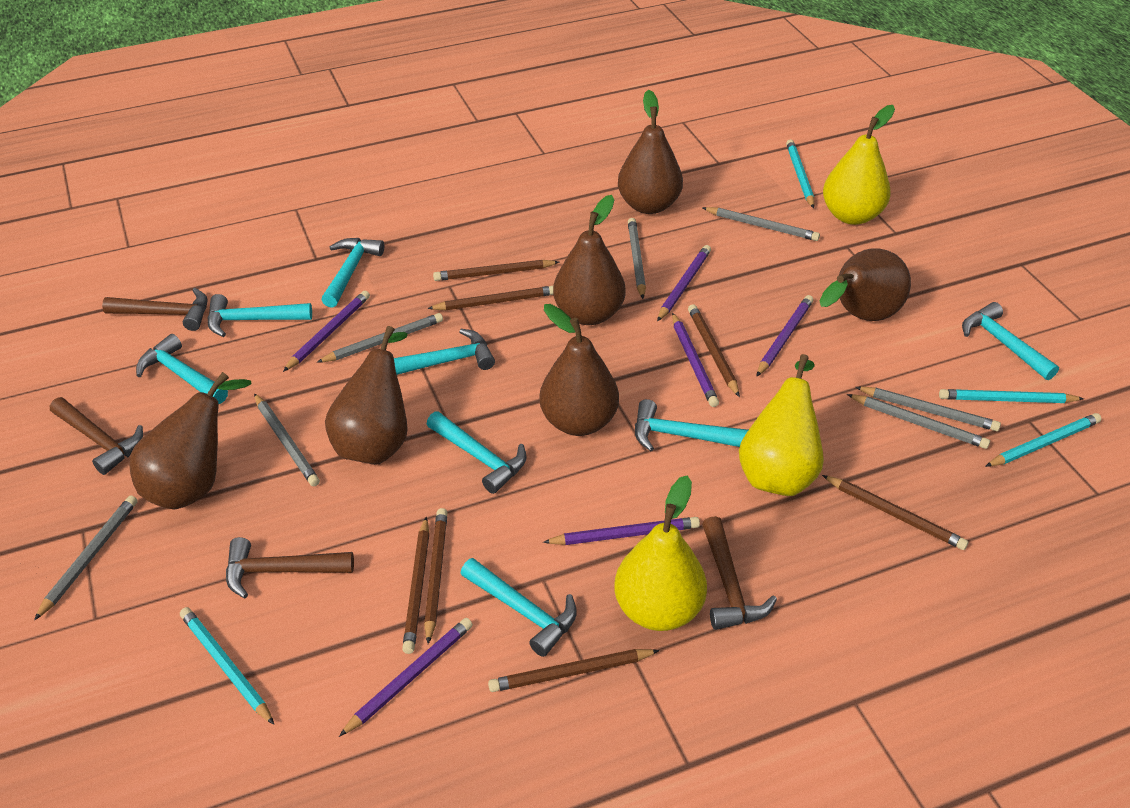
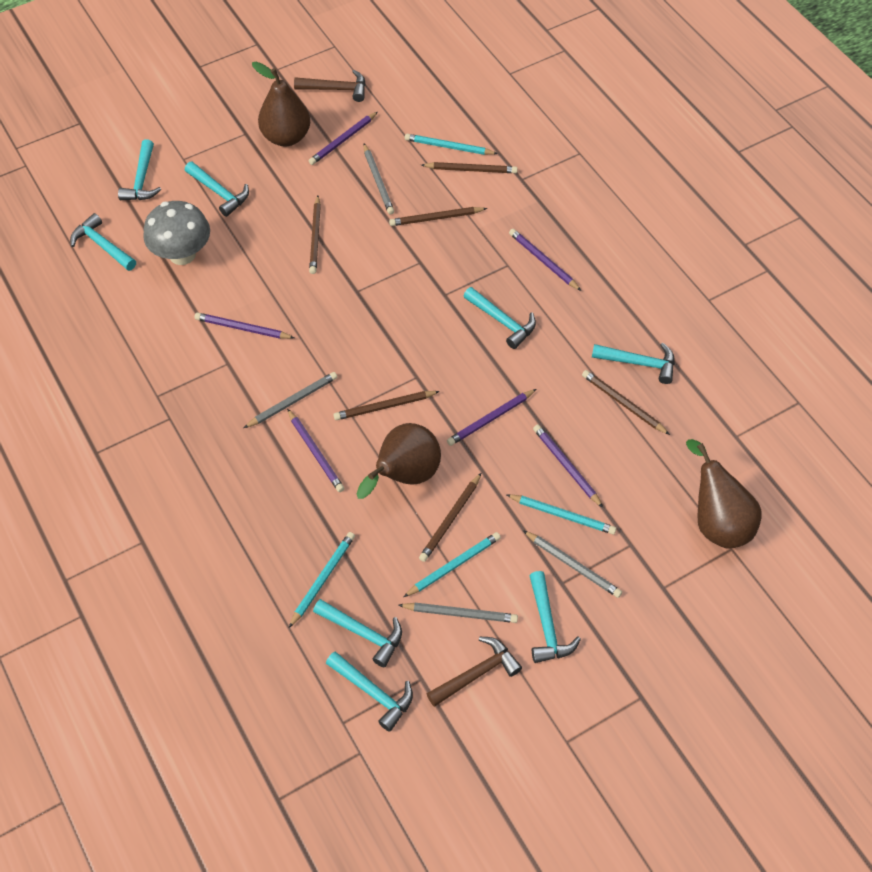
brown hammer: 4 -> 2
brown pear: 6 -> 3
brown pencil: 7 -> 6
grey mushroom: 0 -> 1
grey pencil: 7 -> 4
yellow pear: 3 -> 0

